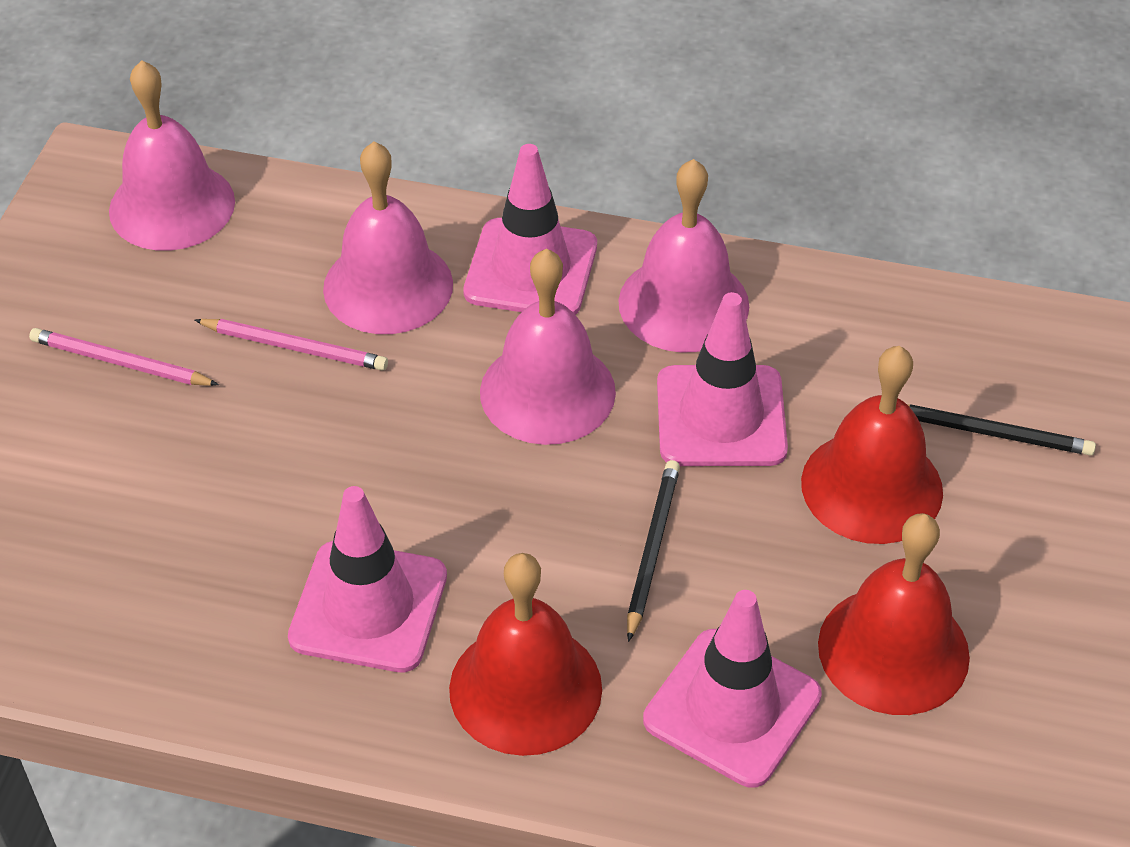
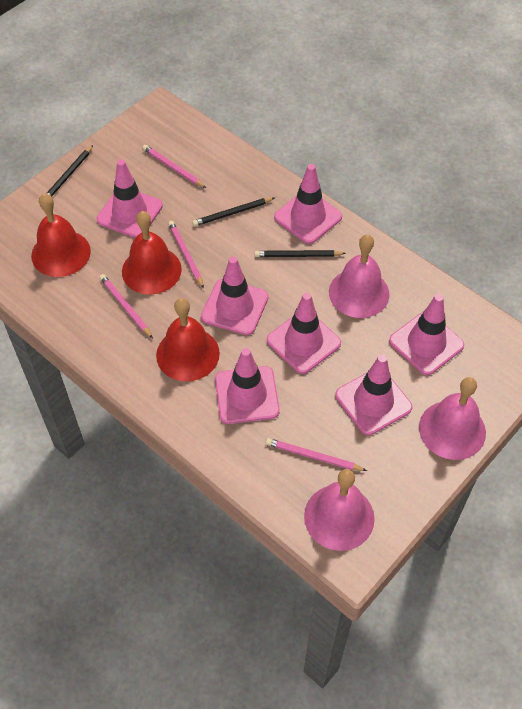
black pencil: 2 -> 3
pink bell: 4 -> 3
pink pencil: 2 -> 4
pink traffic cone: 4 -> 7

